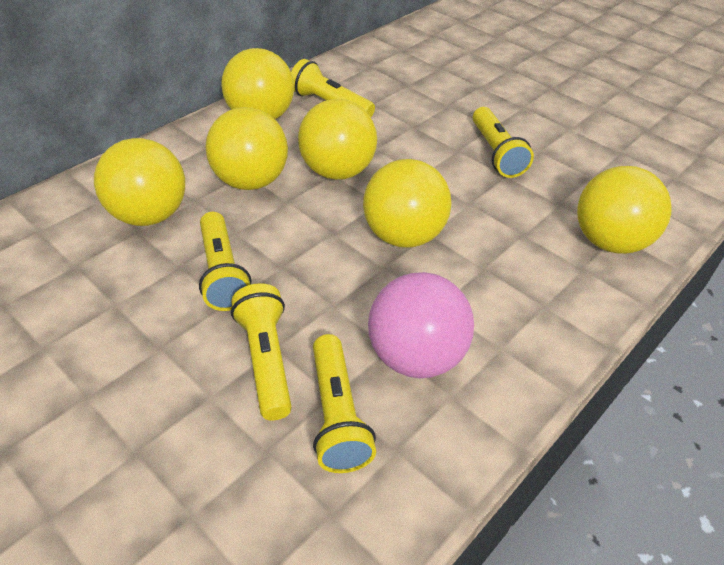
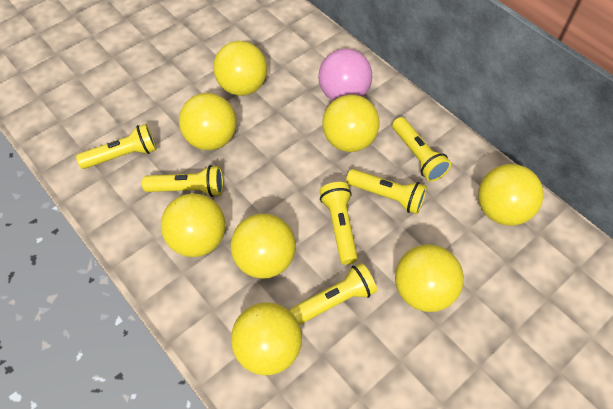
yellow ball: 6 -> 8
yellow flashlight: 5 -> 6

